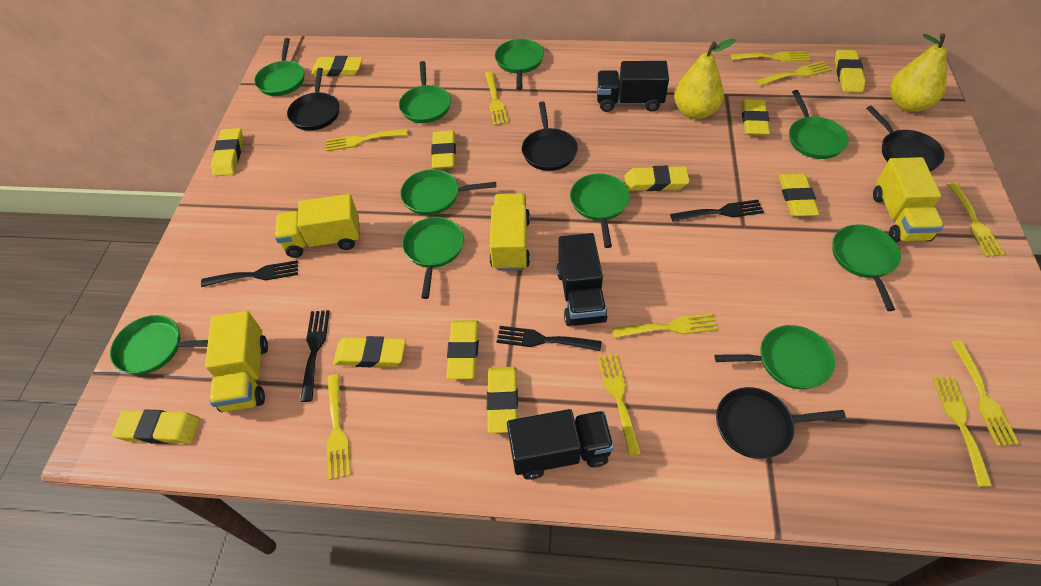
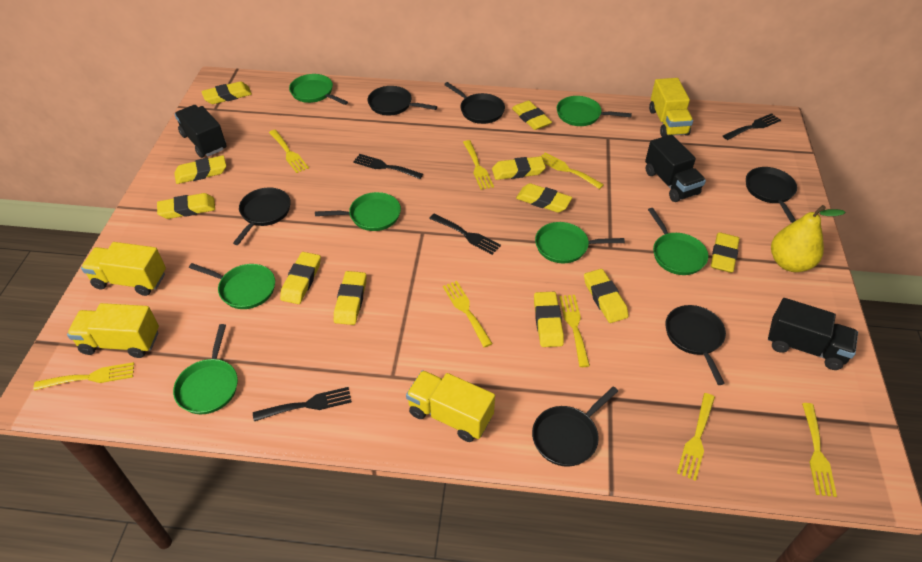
black pan: 4 -> 6
green pan: 10 -> 7
yellow fork: 10 -> 8
yellow pear: 2 -> 1

